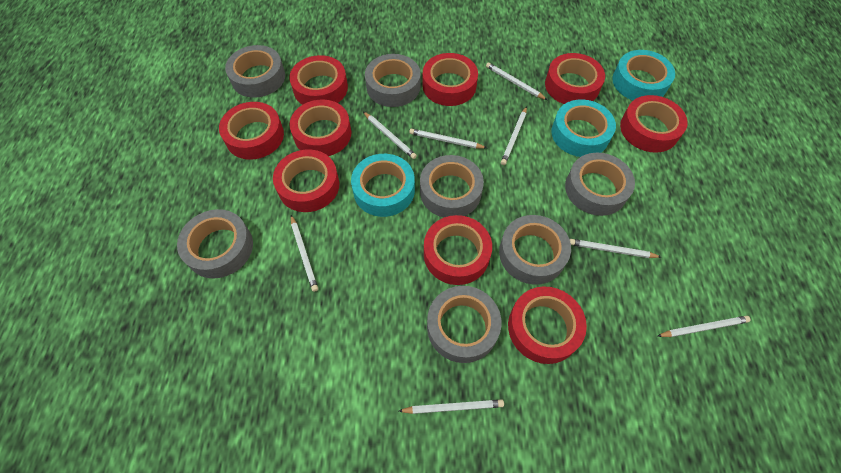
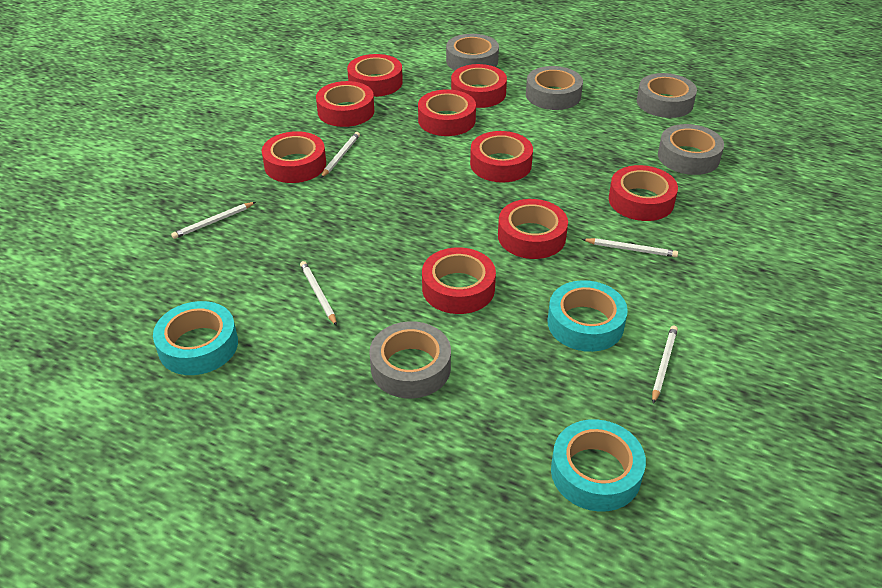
grey tape: 7 -> 5
white pencil: 8 -> 5

